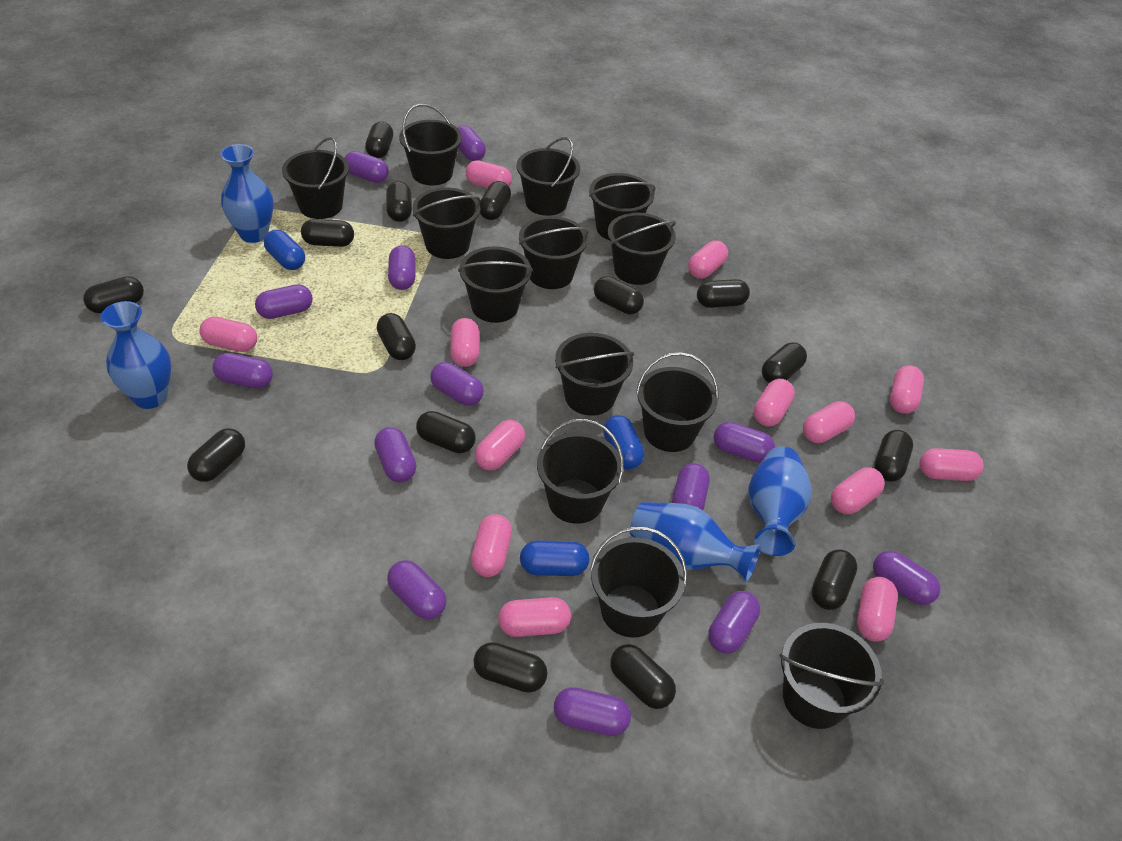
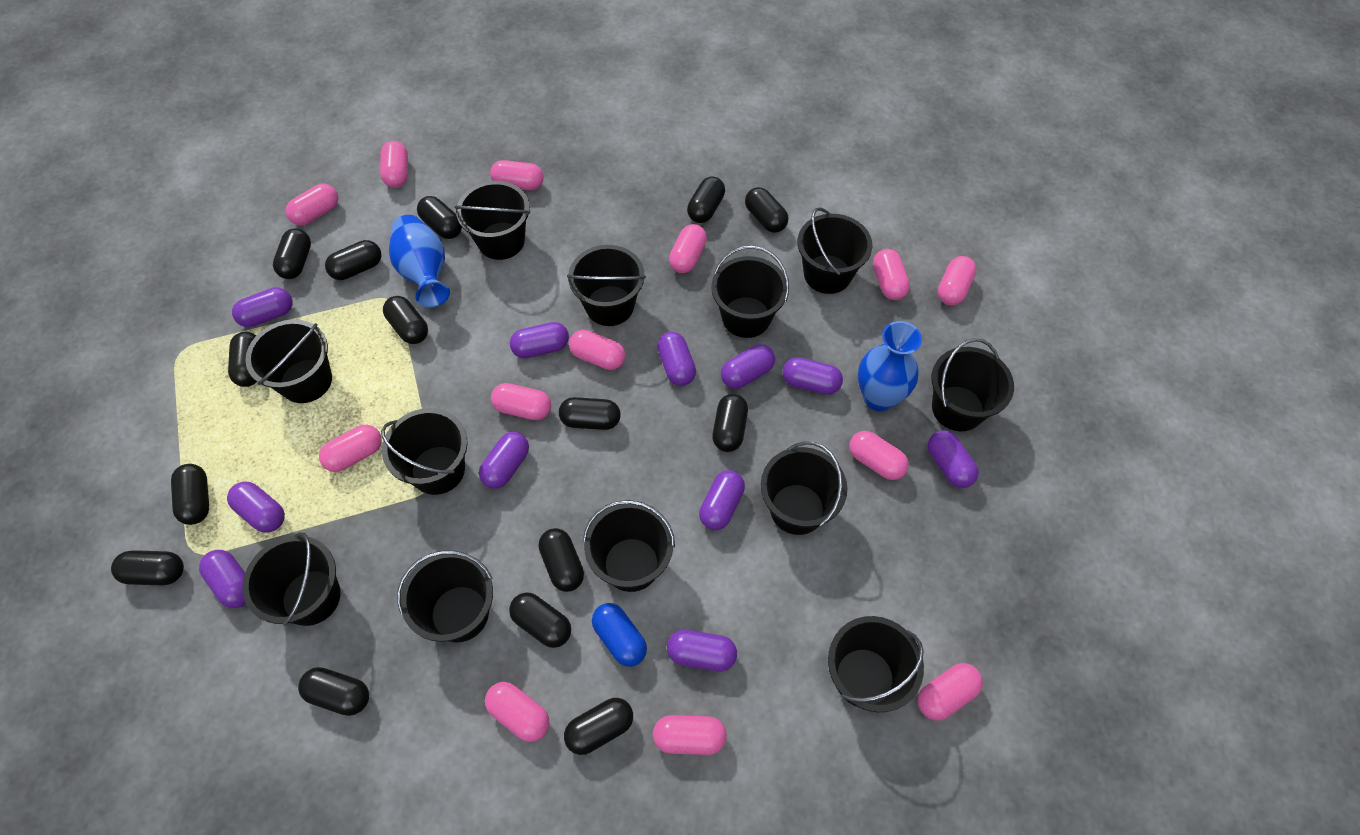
black bucket: 13 -> 12
blue capsule: 3 -> 1
blue vase: 4 -> 2
purple capsule: 13 -> 11

